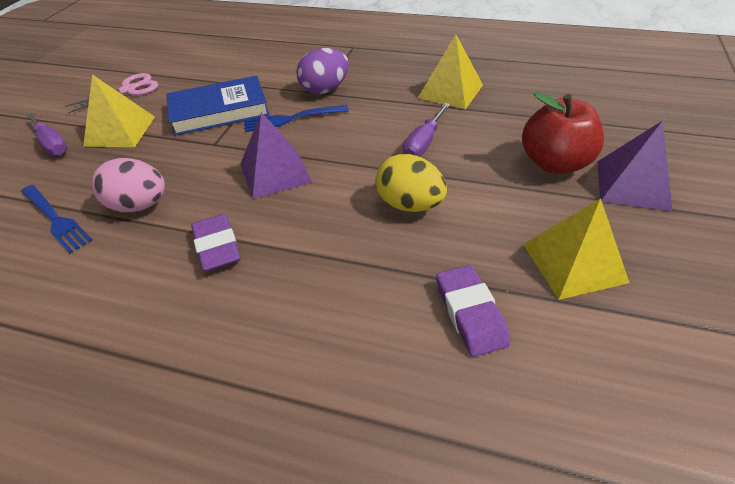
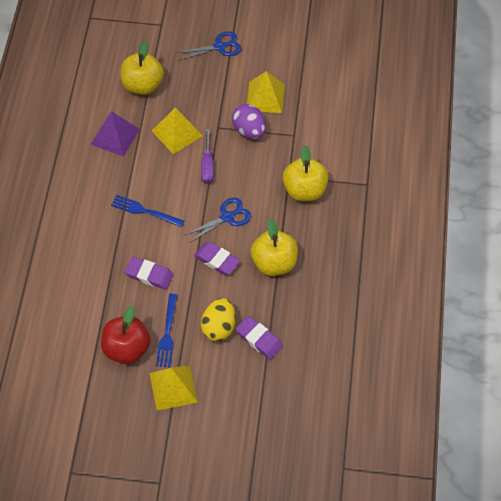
blue book: 1 -> 0
blue scissors: 0 -> 2
pink egg: 1 -> 0
pink scissors: 1 -> 0
purple eraser: 2 -> 3
purple pyramid: 2 -> 1
purple screwdriver: 2 -> 1
yellow apple: 0 -> 3

